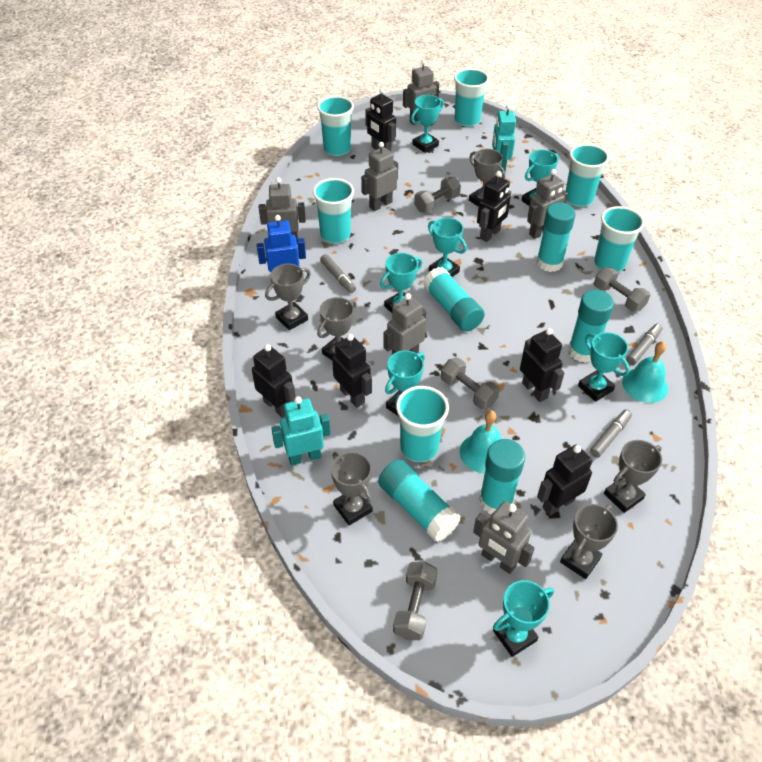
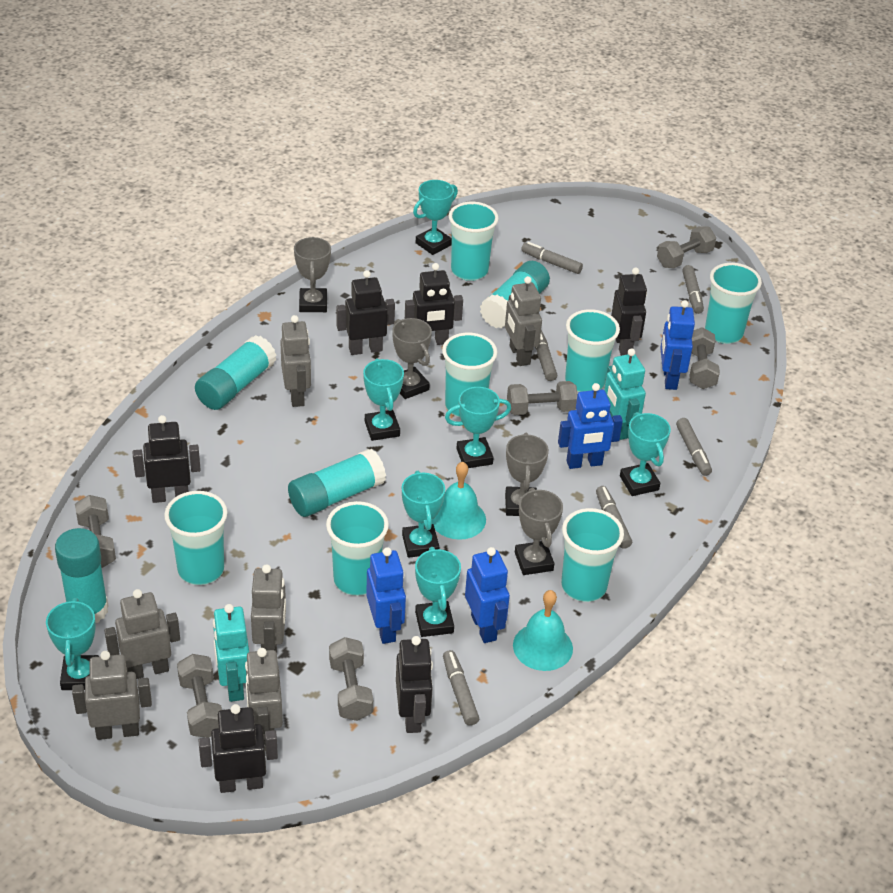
blue robot: 1 -> 4
grey dumbbell: 4 -> 6
grey marker: 3 -> 6
grey trophy: 6 -> 4
turquoise cup: 6 -> 7
turquoise glue stick: 5 -> 4

